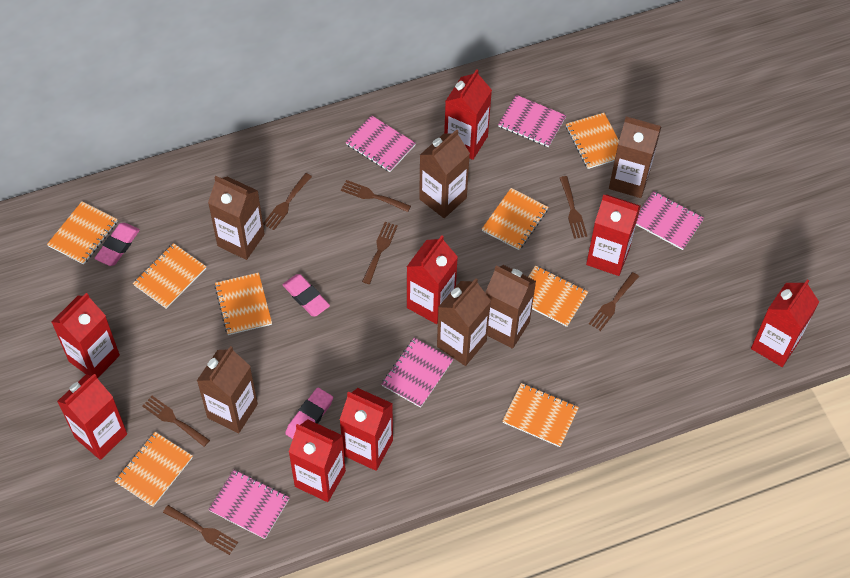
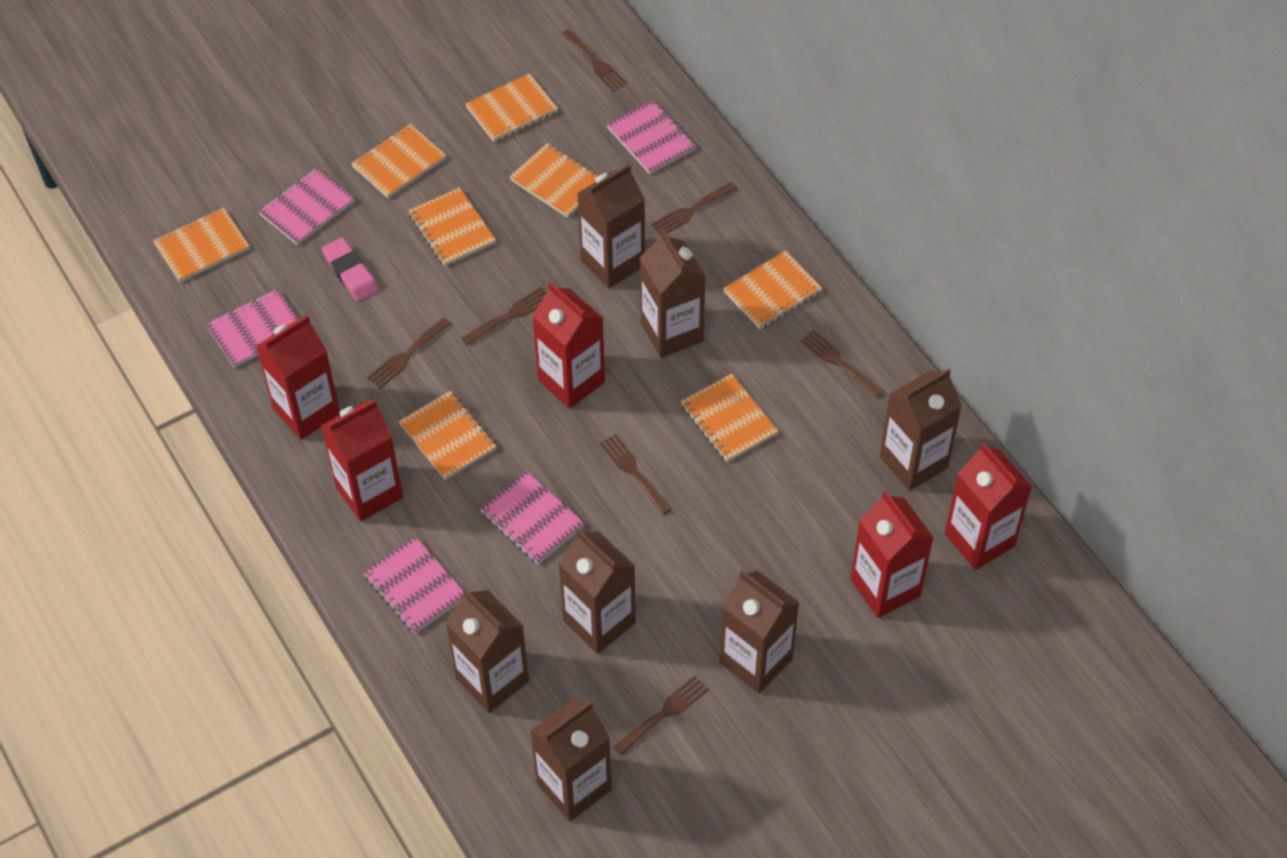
brown carton: 6 -> 7
pink eraser: 3 -> 1
red carton: 8 -> 5

